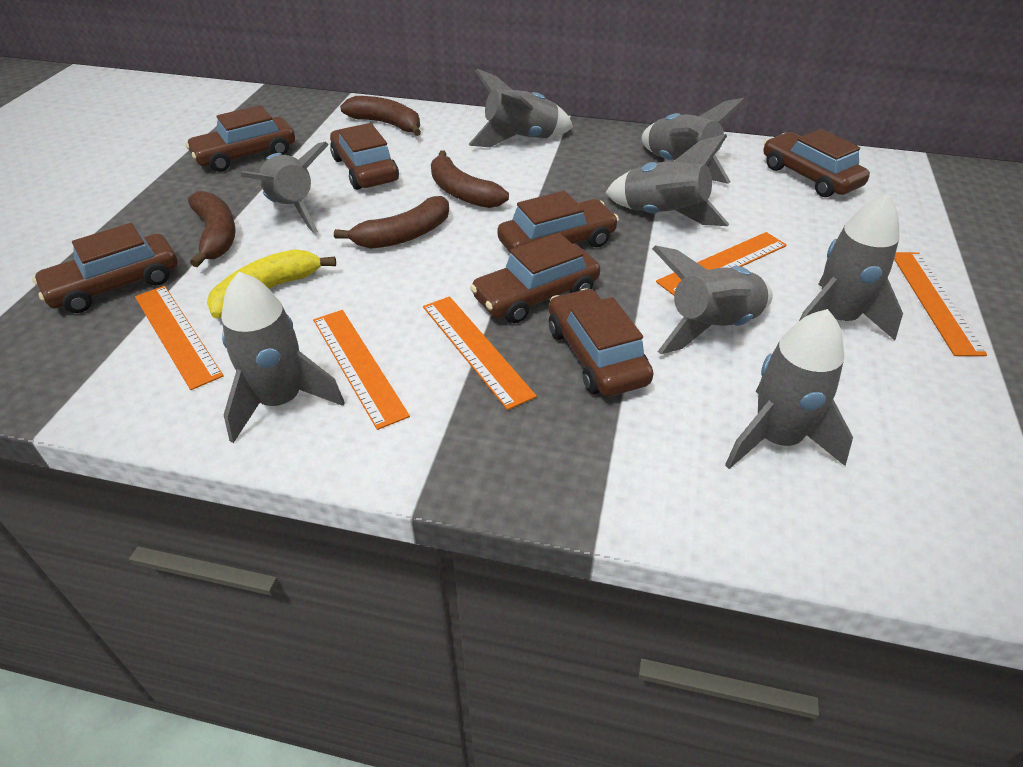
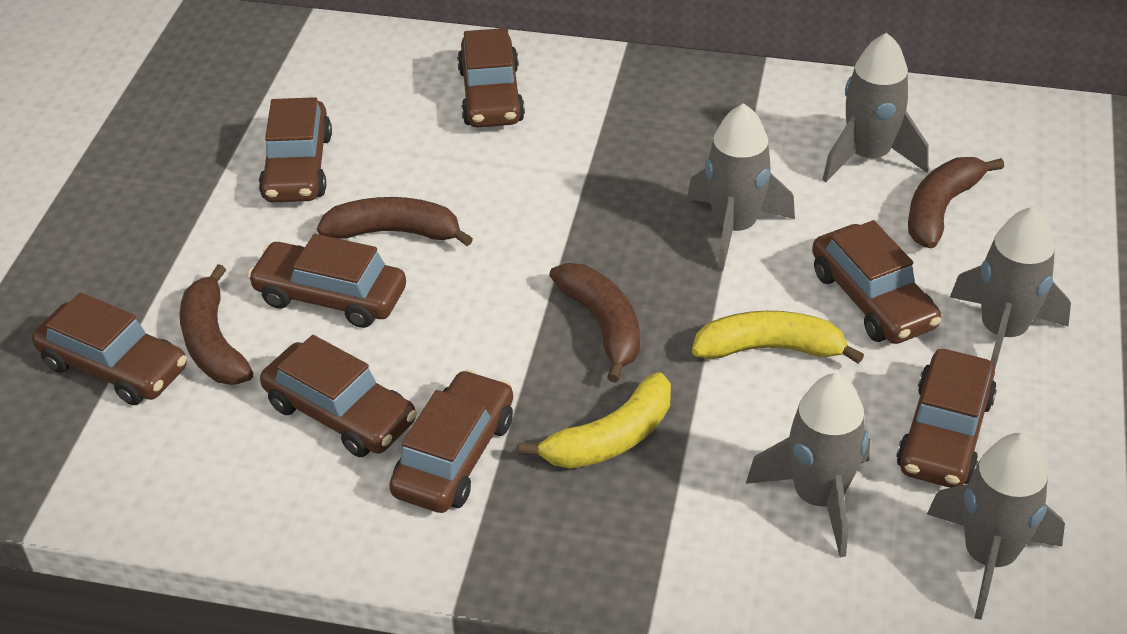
brown car: 7 -> 8
grey rocket: 8 -> 5
orange ruler: 5 -> 0
yellow banana: 1 -> 2

